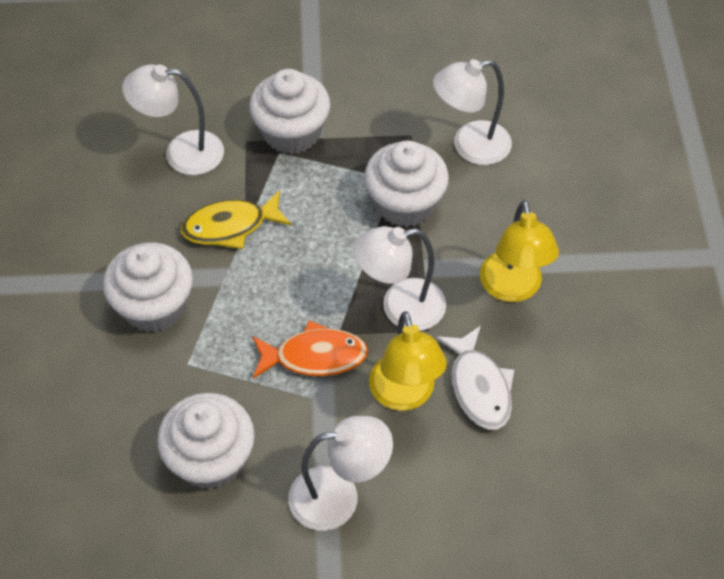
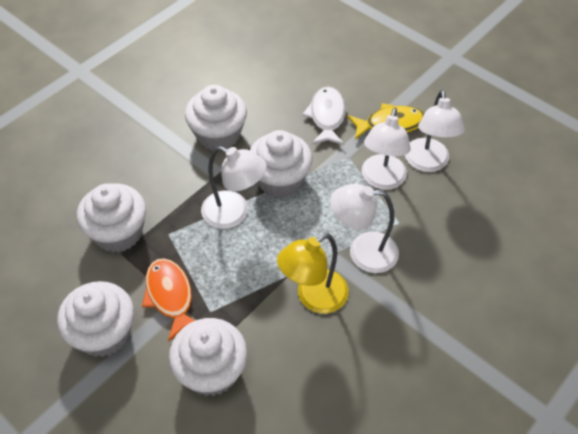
white cupcake: 4 -> 5
yellow lamp: 2 -> 1

